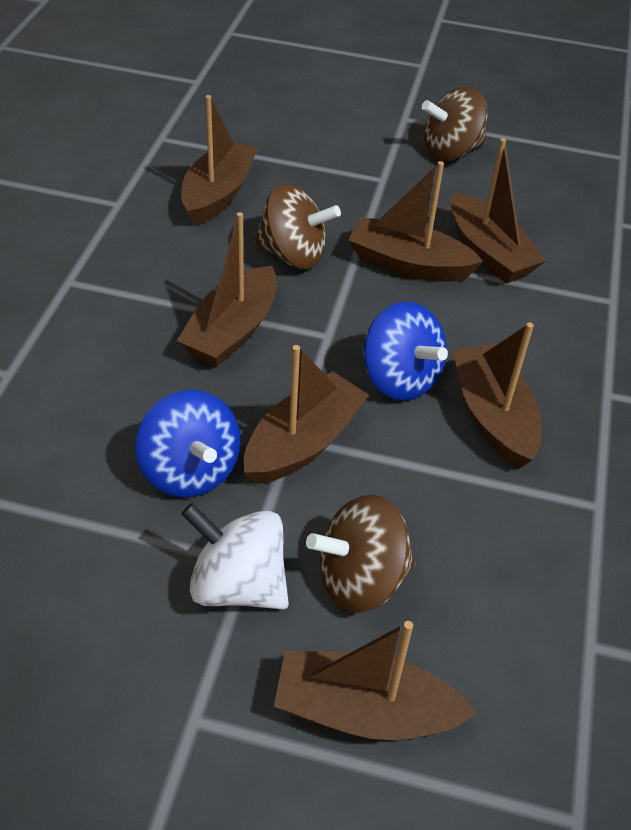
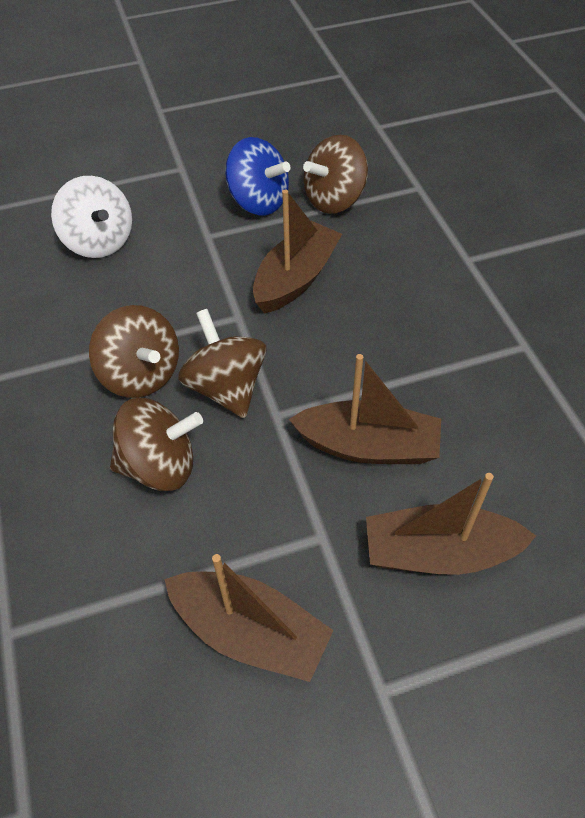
blue spinning top: 2 -> 1
brown boat: 7 -> 4
brown spinning top: 3 -> 4

